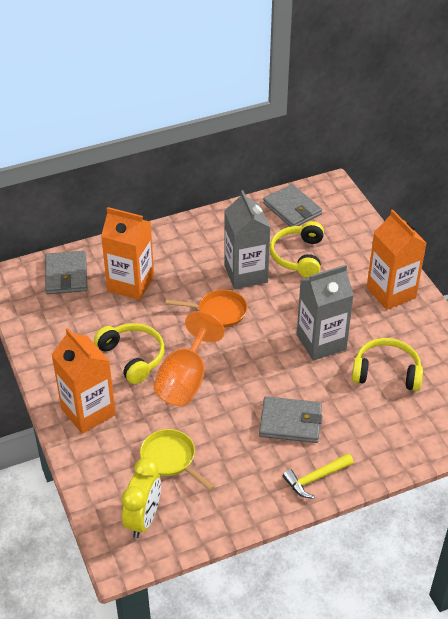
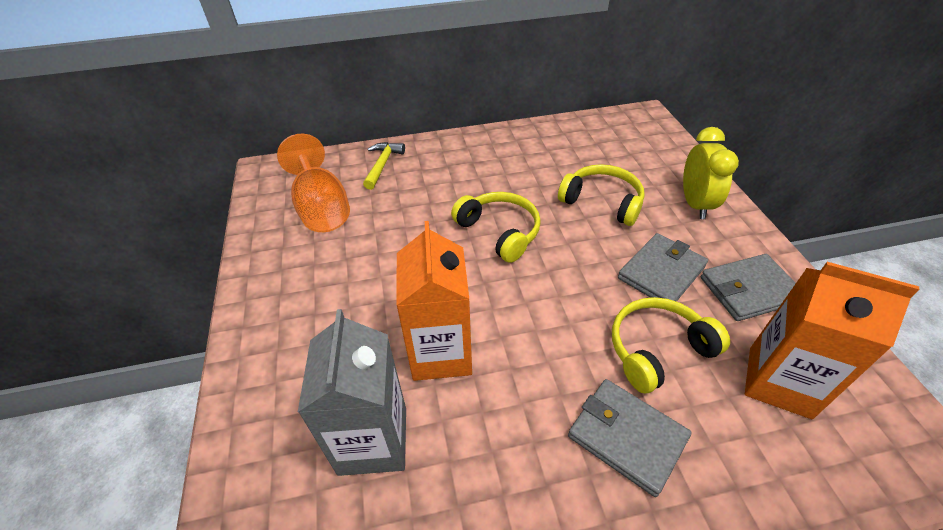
grey carton: 2 -> 1
orange carton: 3 -> 2
orange pan: 1 -> 0
yellow pan: 1 -> 0

